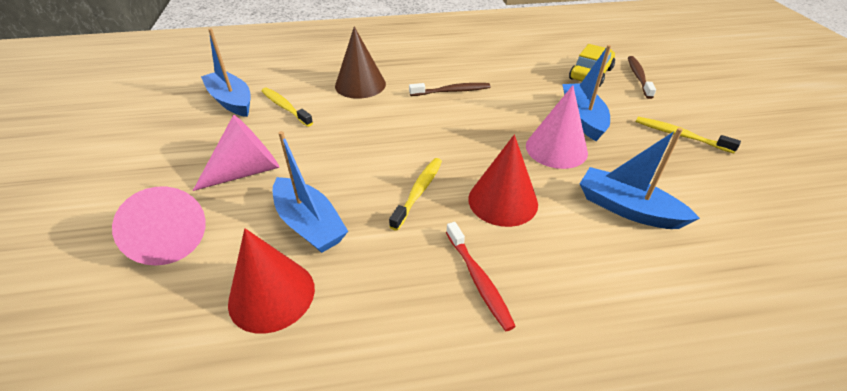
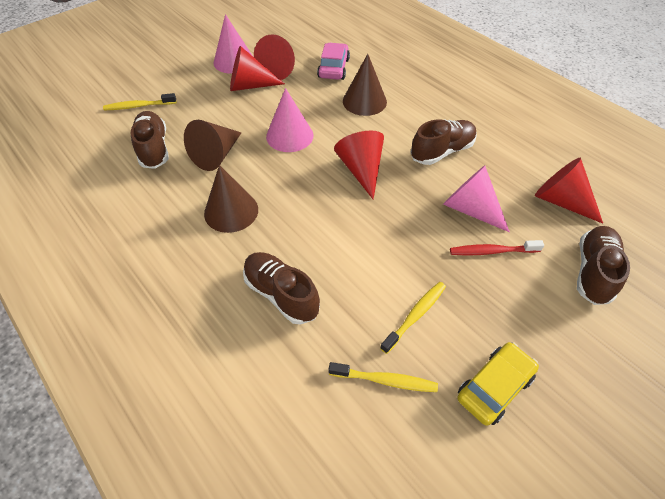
blue boat: 4 -> 0
brown cone: 1 -> 3
brown shoe: 0 -> 4
brown toothbrush: 2 -> 0
pink car: 0 -> 1
red cone: 2 -> 4

